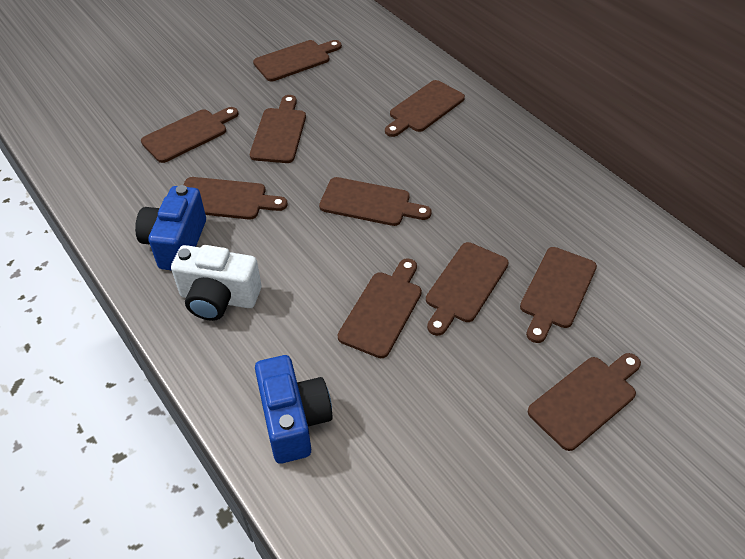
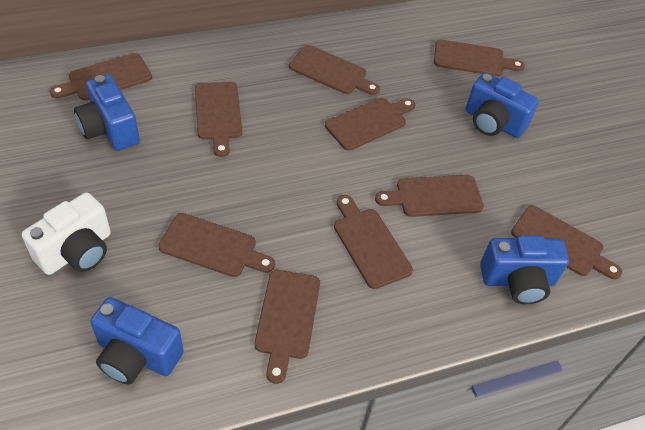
blue camera: 2 -> 4

